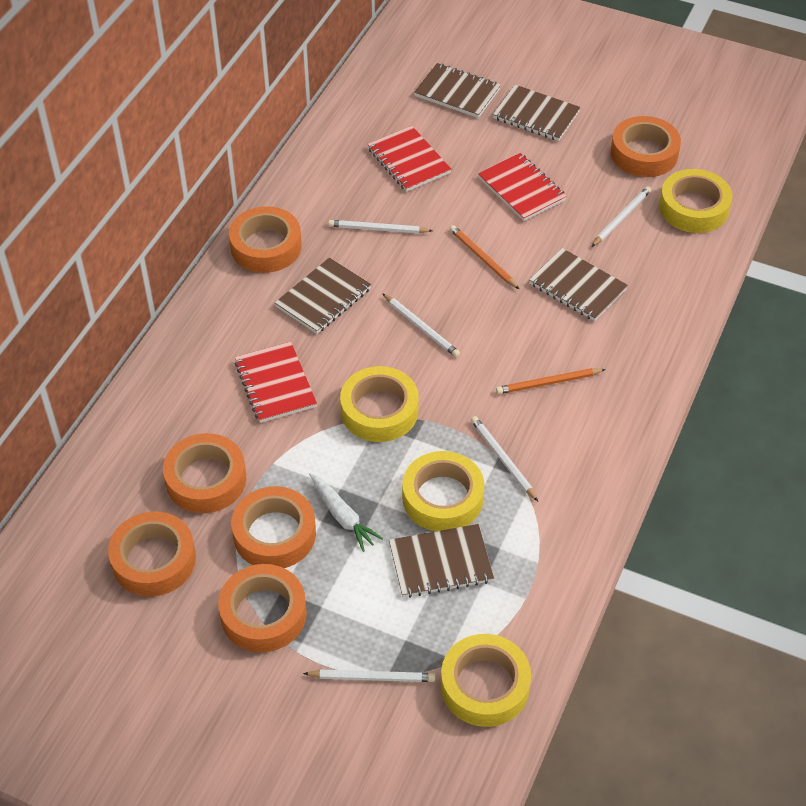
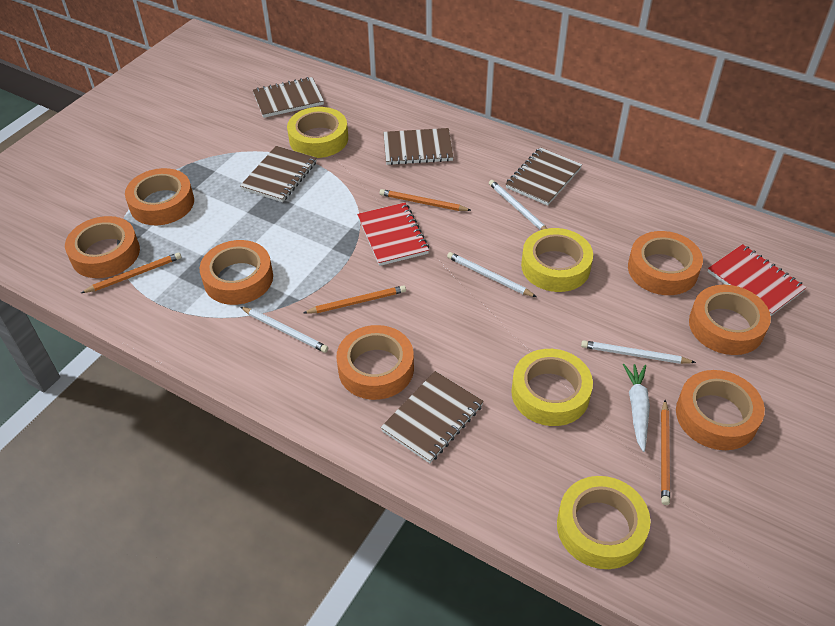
orange pencil: 2 -> 4
orange tape: 6 -> 7
red notebook: 3 -> 2
white pencil: 5 -> 4

